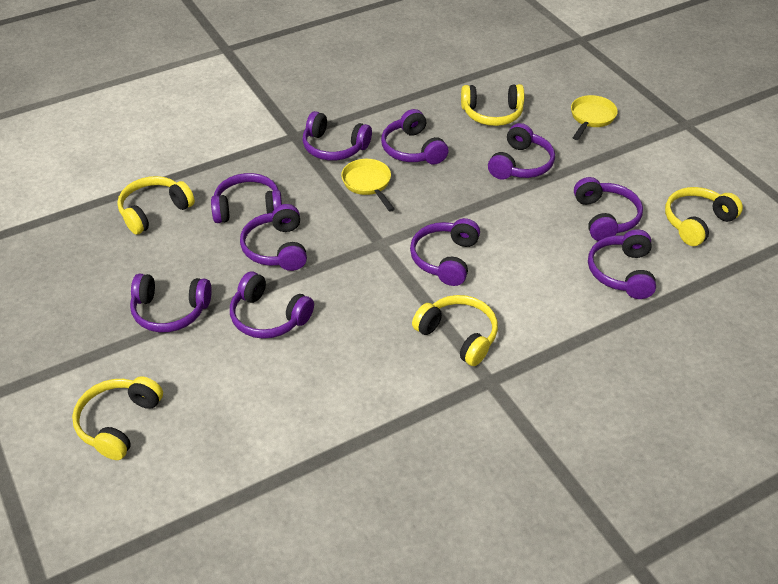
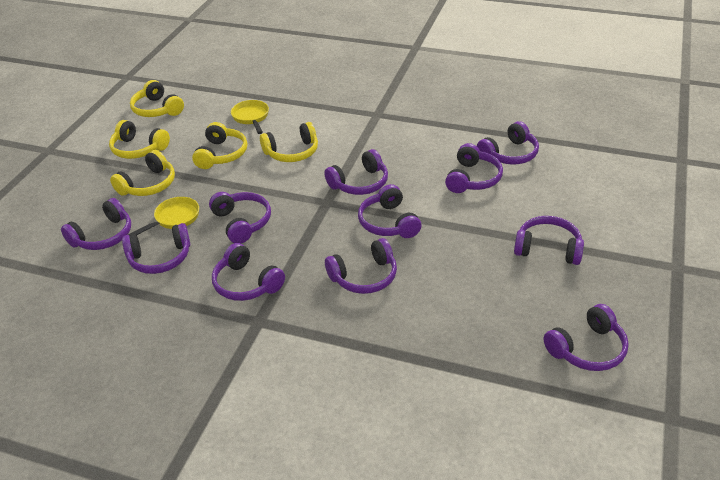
purple headphones: 10 -> 11

